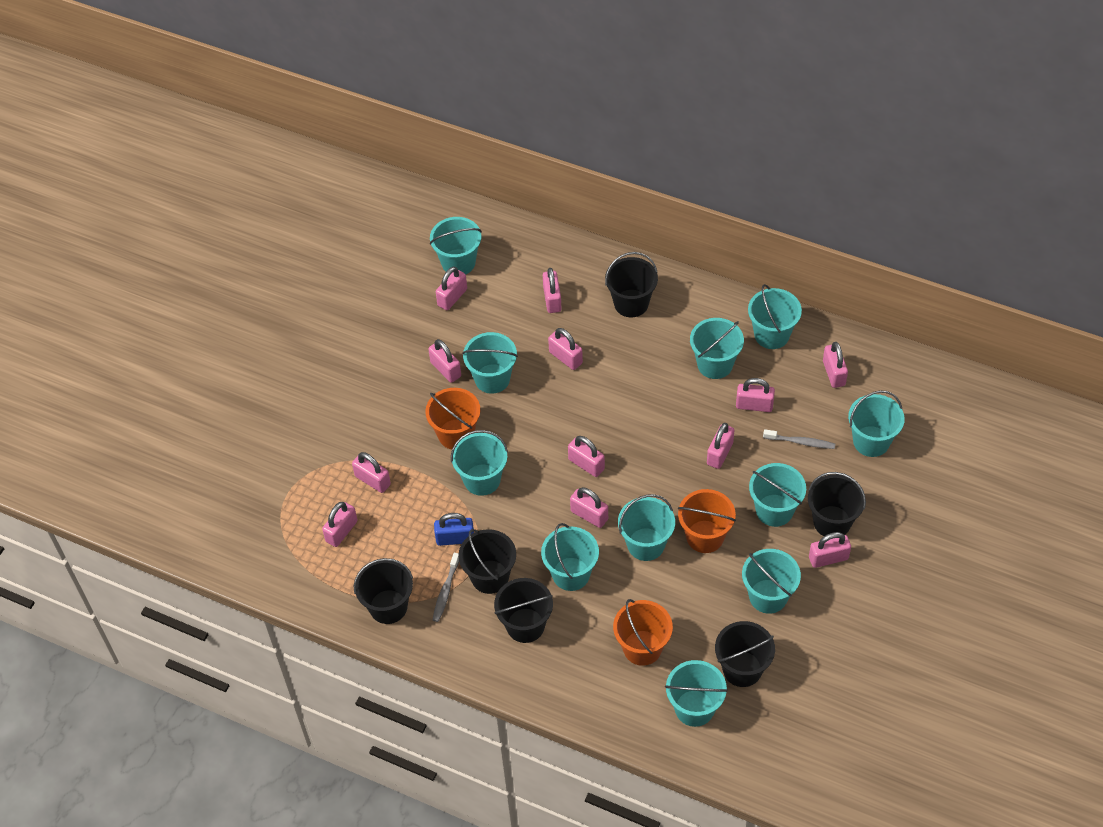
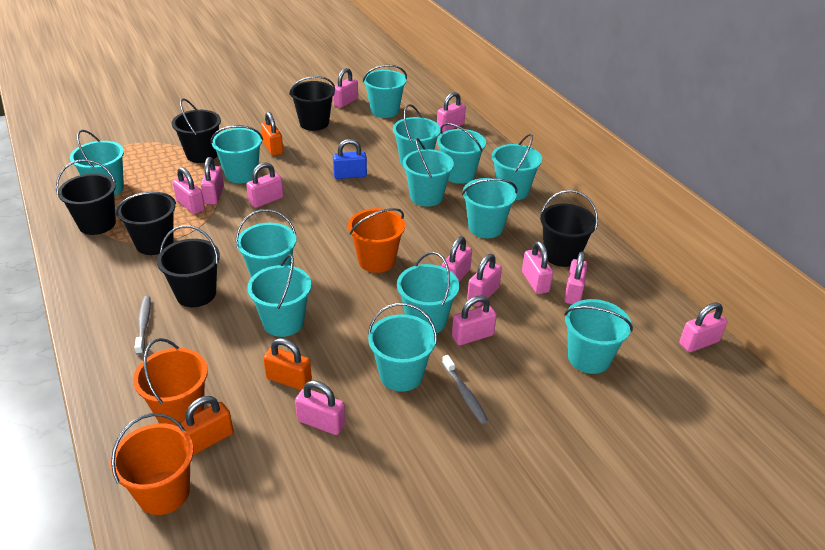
orange padlock: 0 -> 3
turquoise bucket: 11 -> 13

